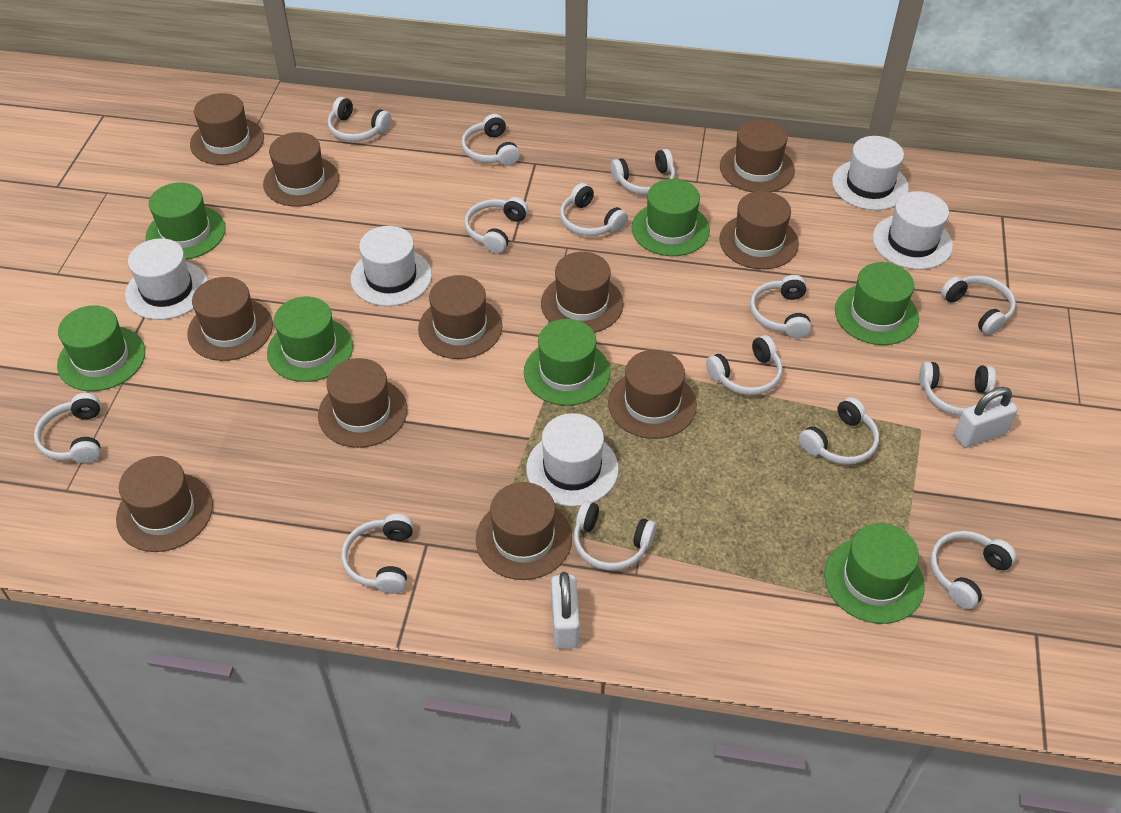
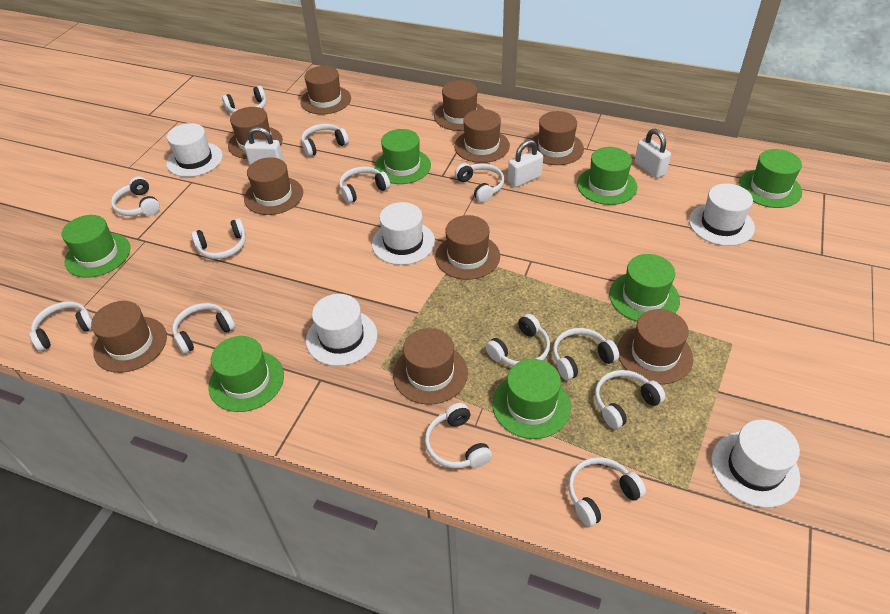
brown hat: 11 -> 10
white headphones: 14 -> 13
white padlock: 2 -> 3

